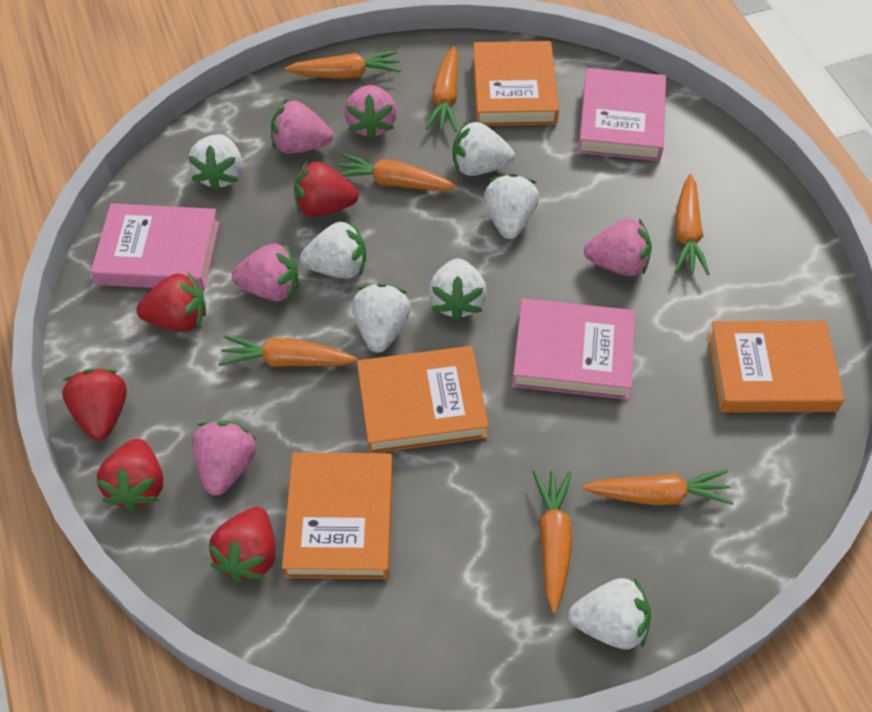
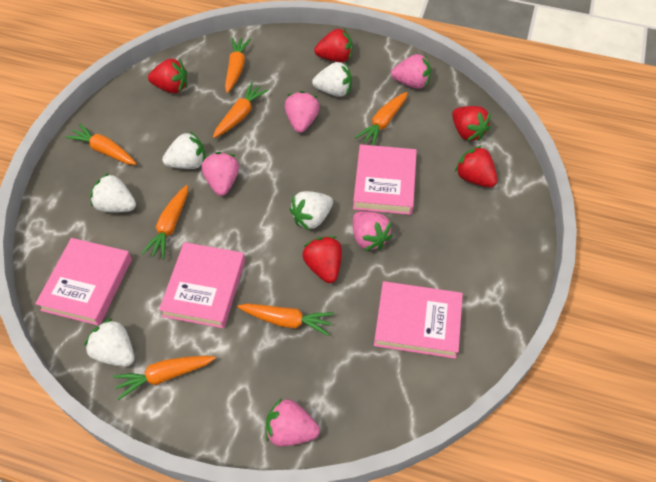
orange book: 4 -> 0
pink book: 3 -> 4
white strawberry: 7 -> 5

